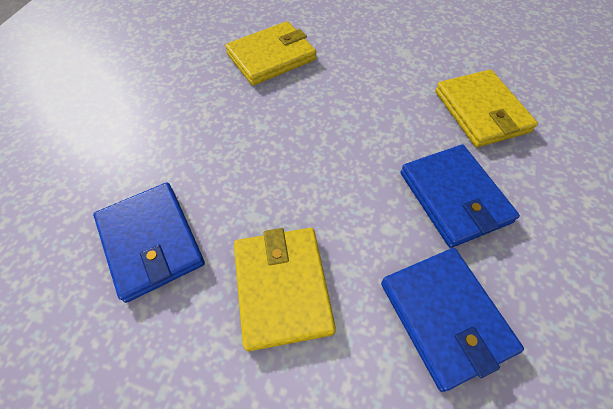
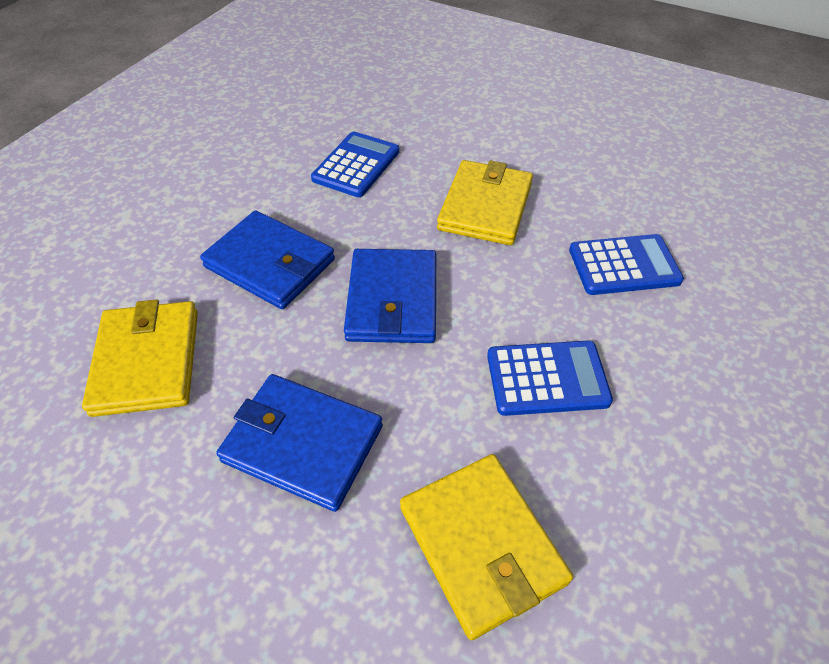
blue calculator: 0 -> 3

